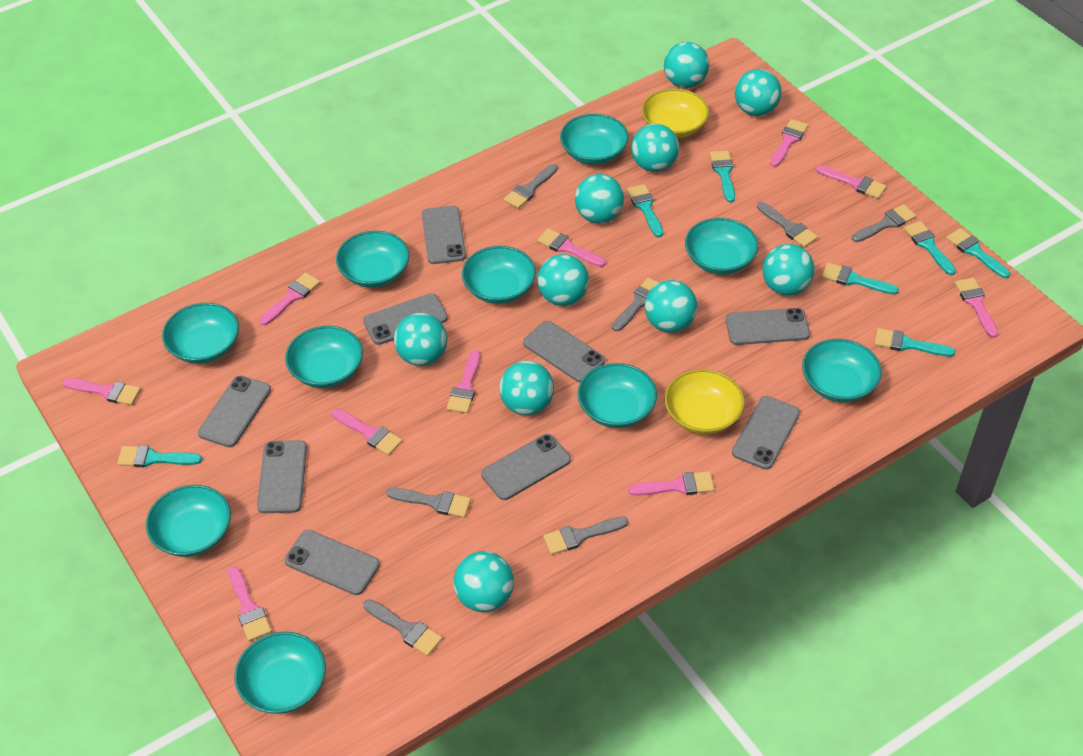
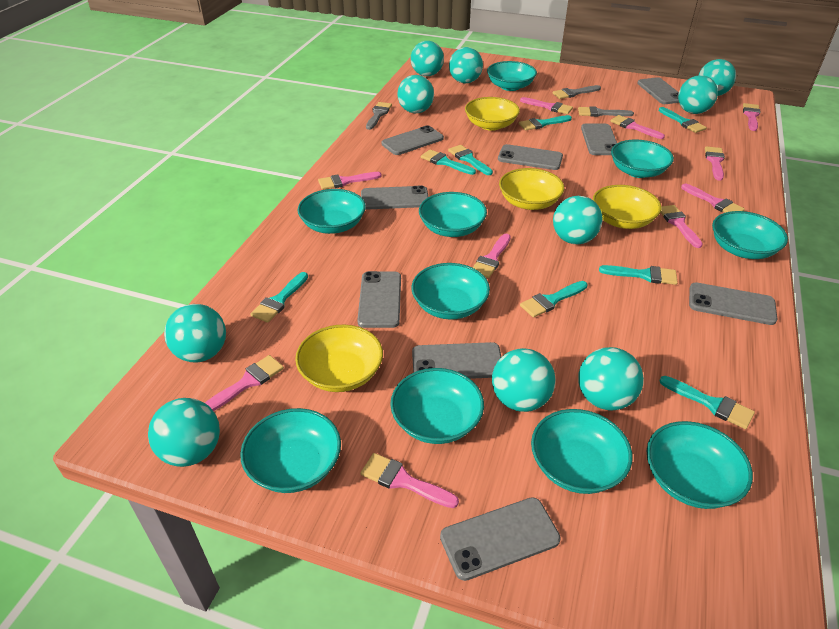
grey brush: 7 -> 3
turquoise brush: 7 -> 8
yellow bowl: 2 -> 4

